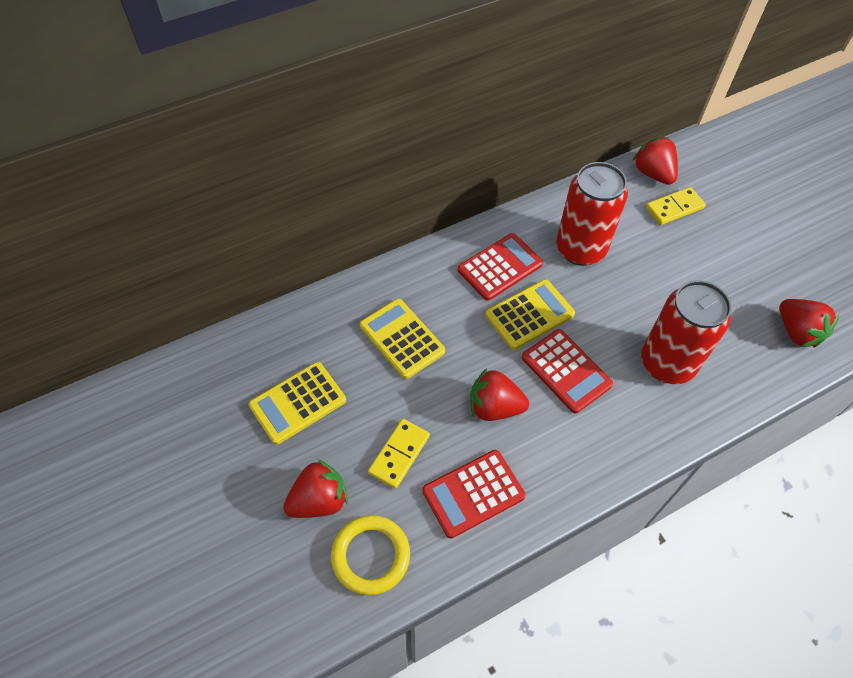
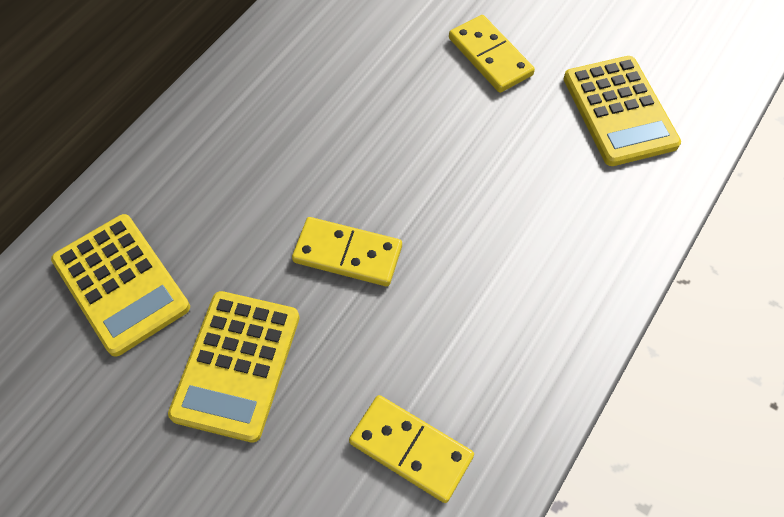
red calculator: 3 -> 0
red can: 2 -> 0
red strawberry: 4 -> 0
yellow domino: 2 -> 3
yellow ring: 1 -> 0

